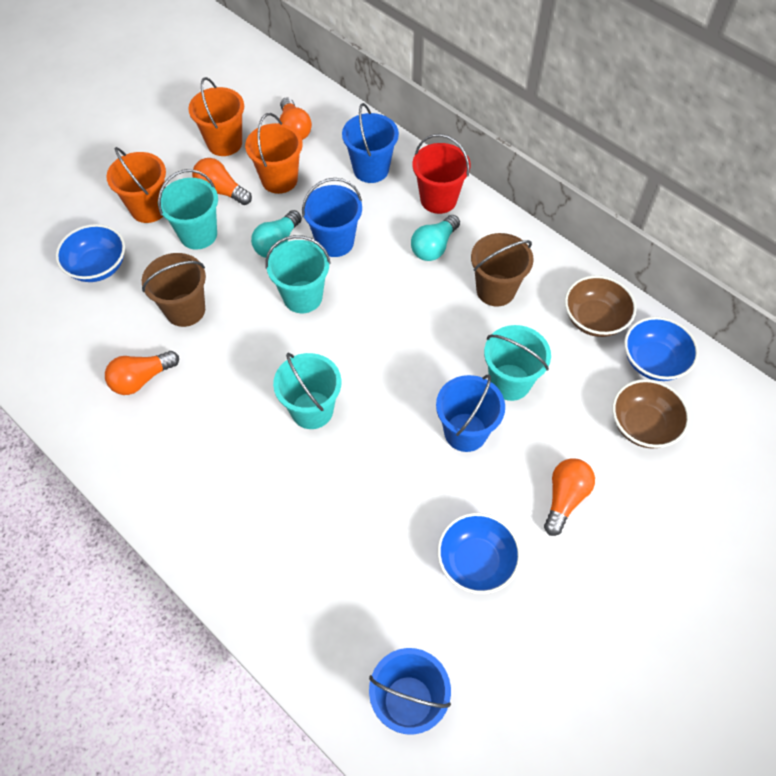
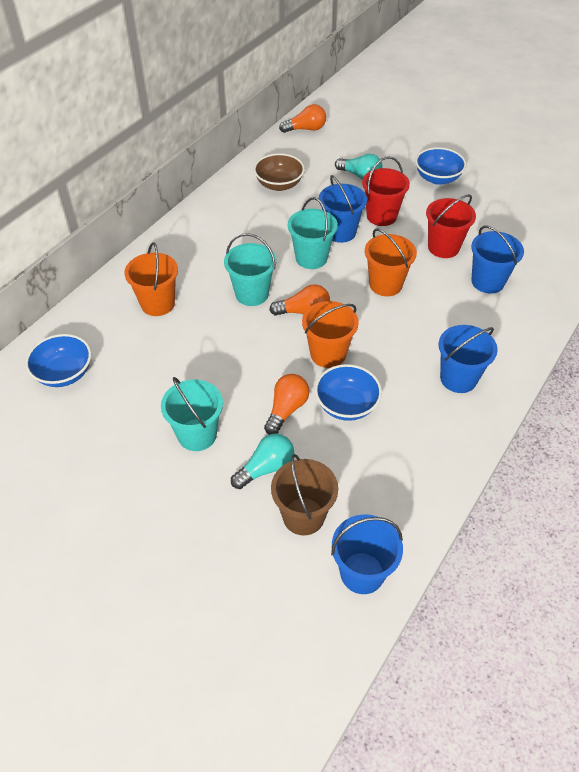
brown bowl: 2 -> 1
brown bucket: 2 -> 1
orange light bulb: 4 -> 3
red bucket: 1 -> 2
turquoise bucket: 4 -> 3

